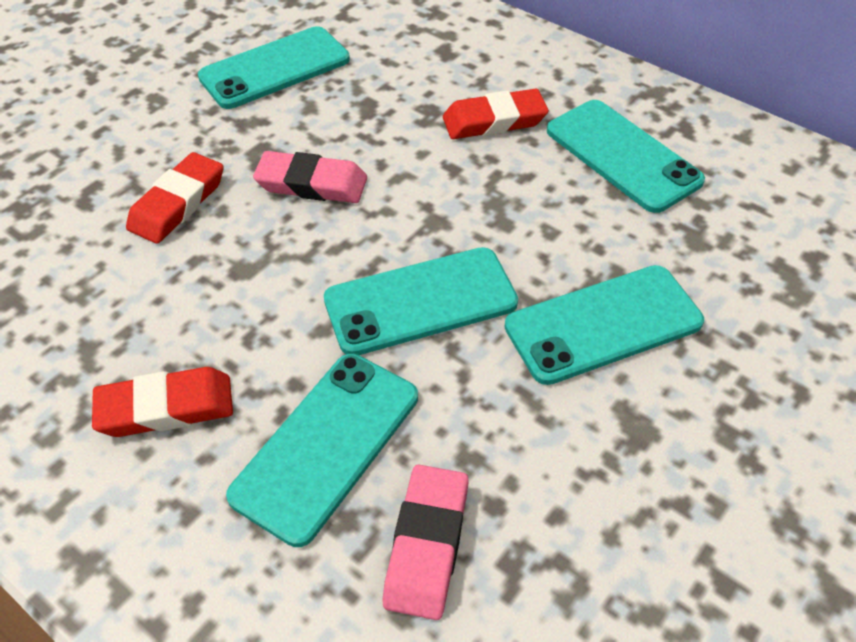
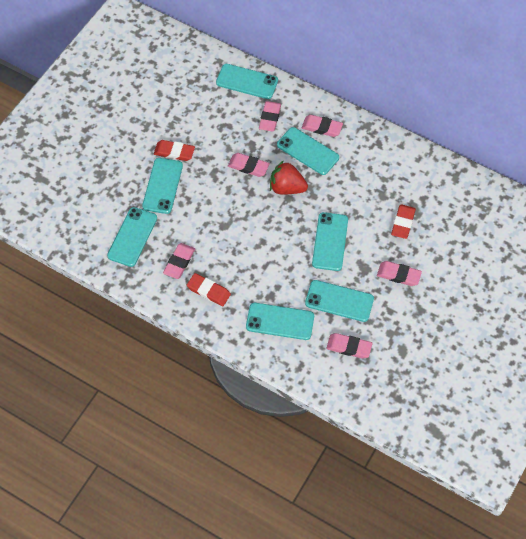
pink eraser: 2 -> 6
red strawberry: 0 -> 1
turquoise phone: 5 -> 7

